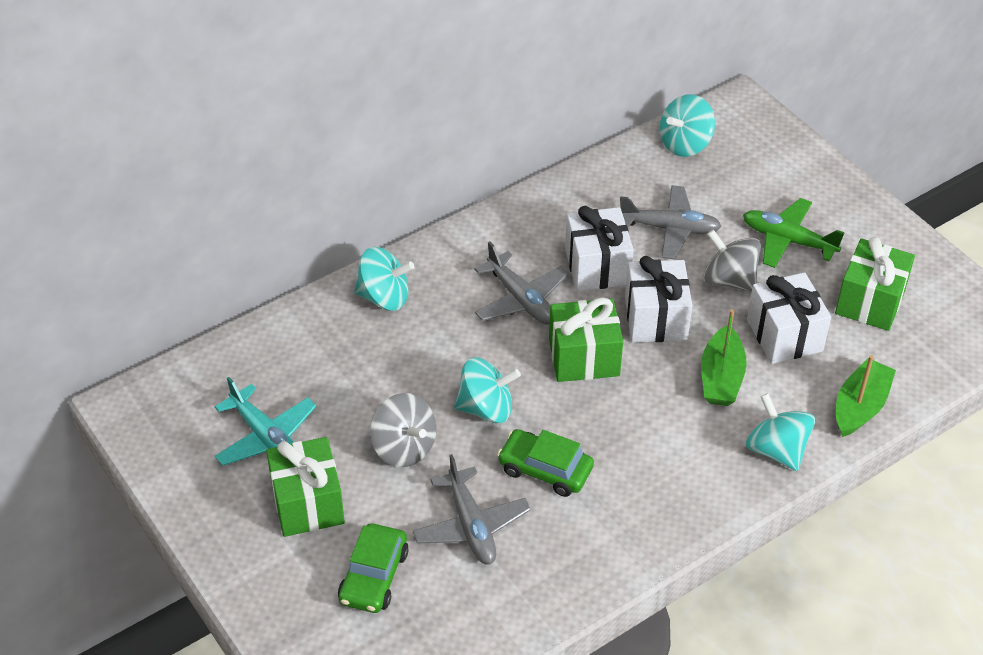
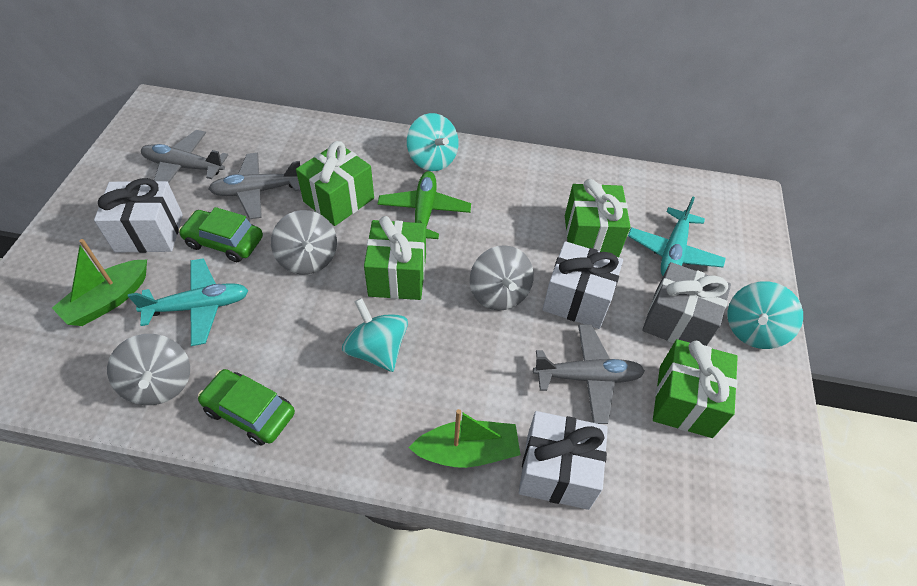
green gift: 3 -> 4
grey gift: 0 -> 1
grey spinning top: 2 -> 3
turquoise plane: 1 -> 2
turquoise spinning top: 4 -> 3

